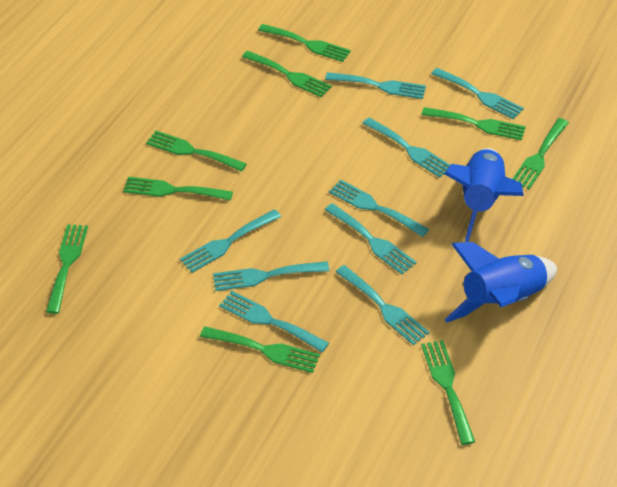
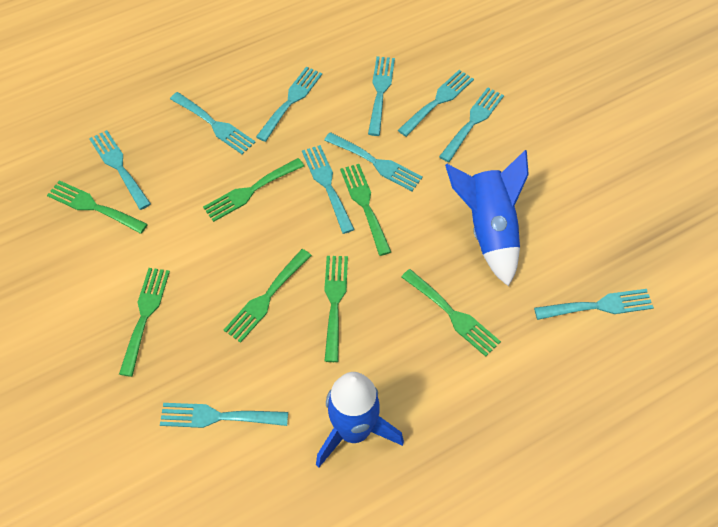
green fork: 9 -> 7
turquoise fork: 9 -> 10

